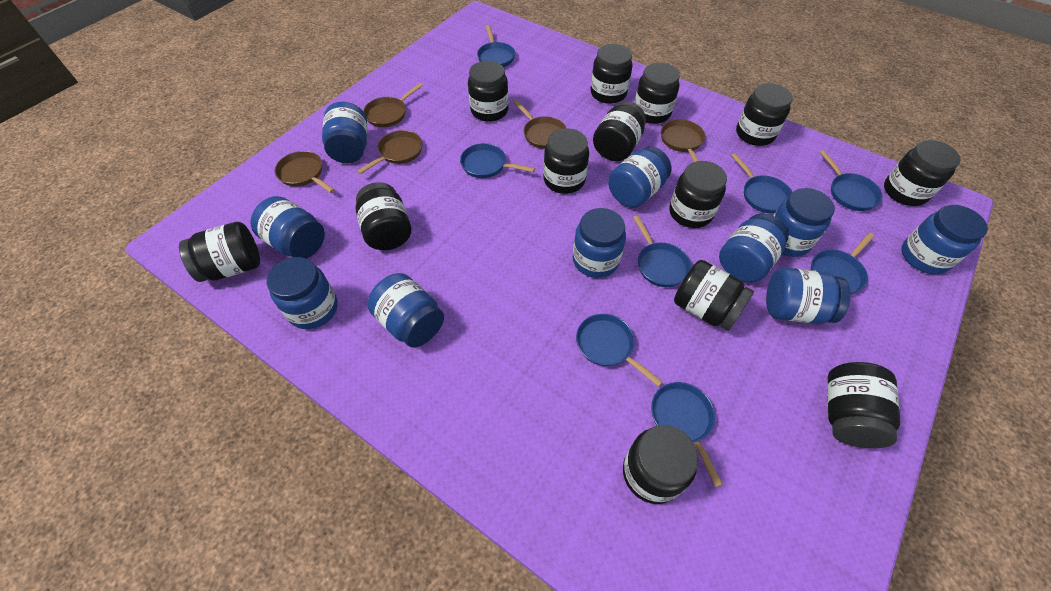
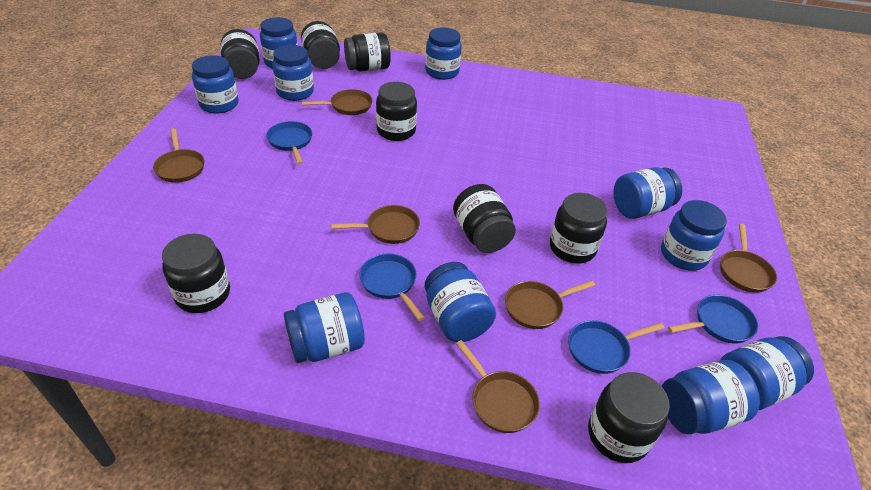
black jar: 13 -> 8
blue pan: 8 -> 4
brown pan: 5 -> 6

